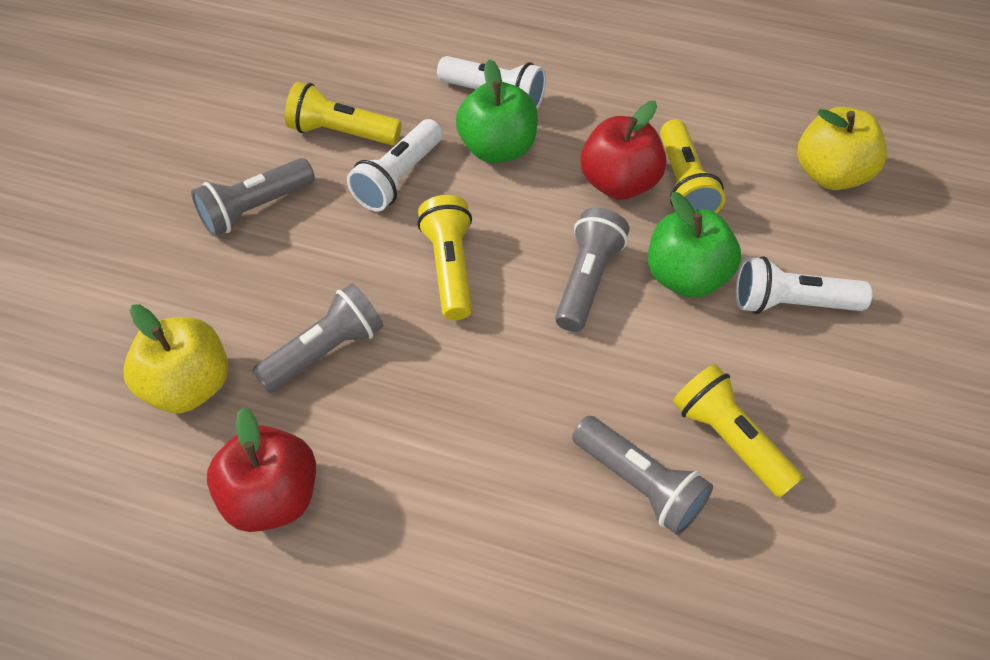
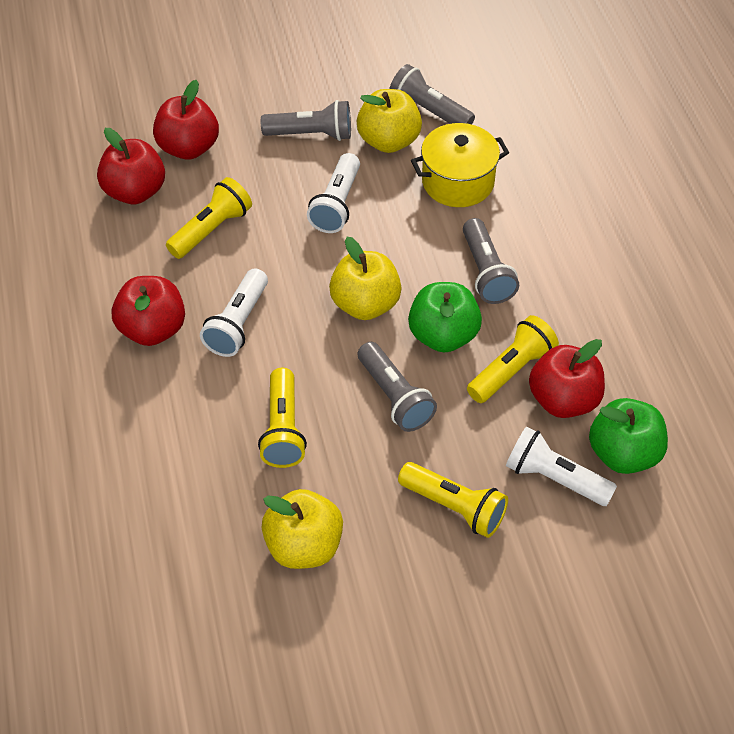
red apple: 2 -> 4
yellow apple: 2 -> 3
yellow pot: 0 -> 1

